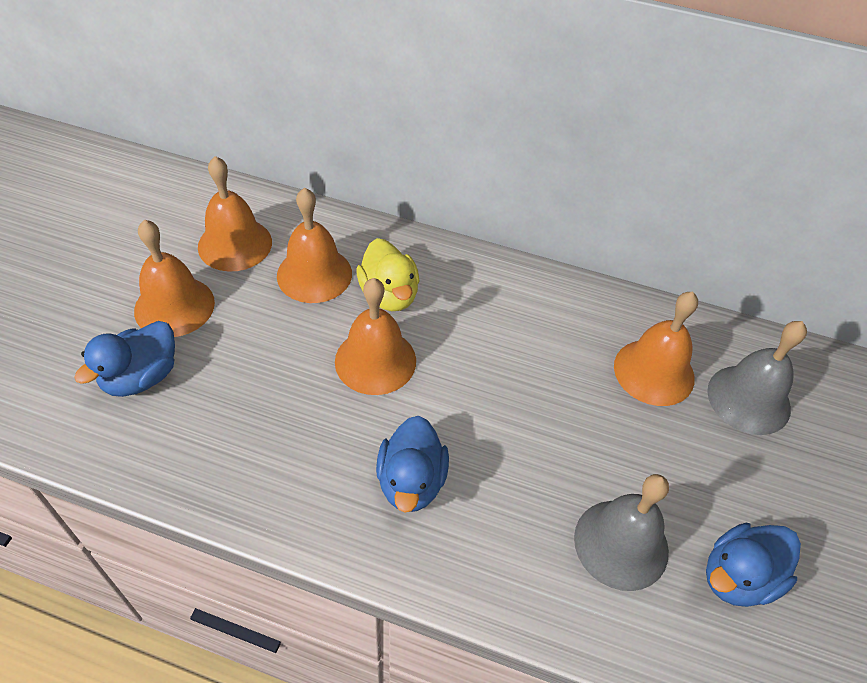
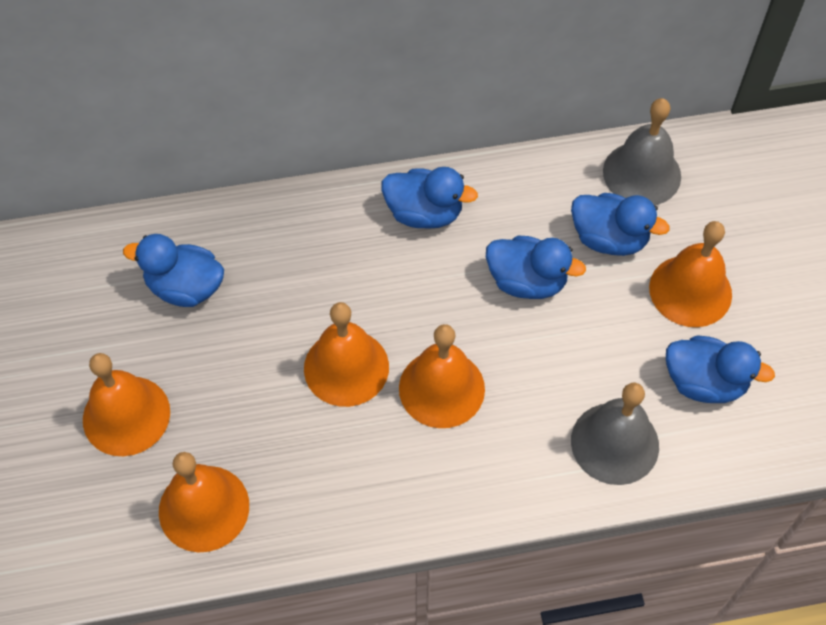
blue duck: 3 -> 5
yellow duck: 1 -> 0

